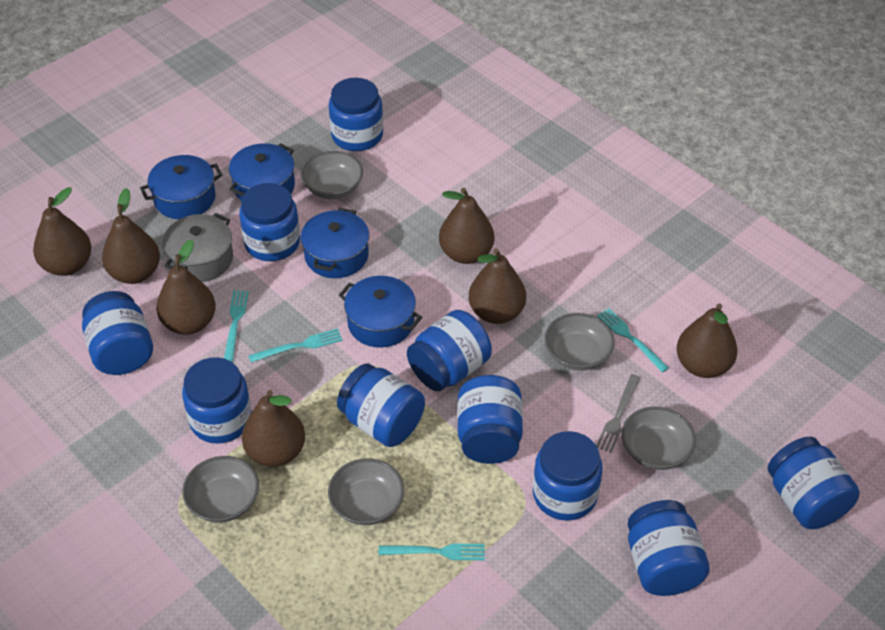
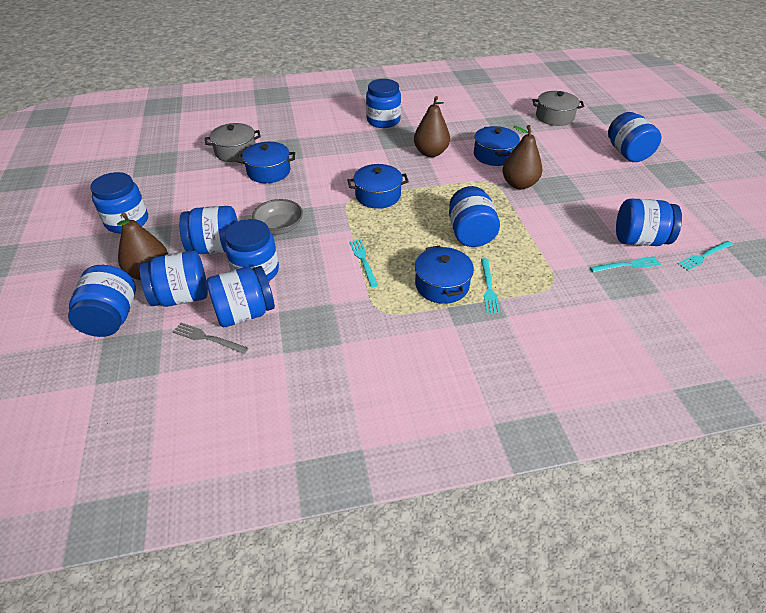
brown pear: 7 -> 3
grey bowl: 5 -> 1
grey pot: 1 -> 2

